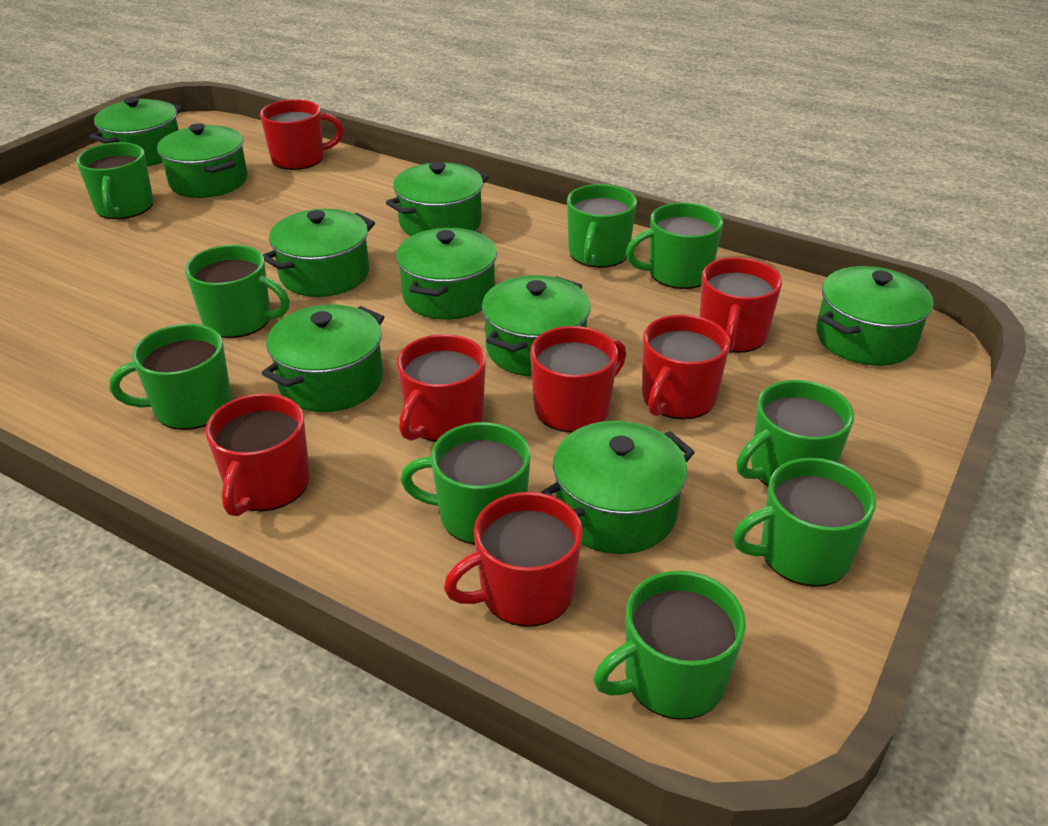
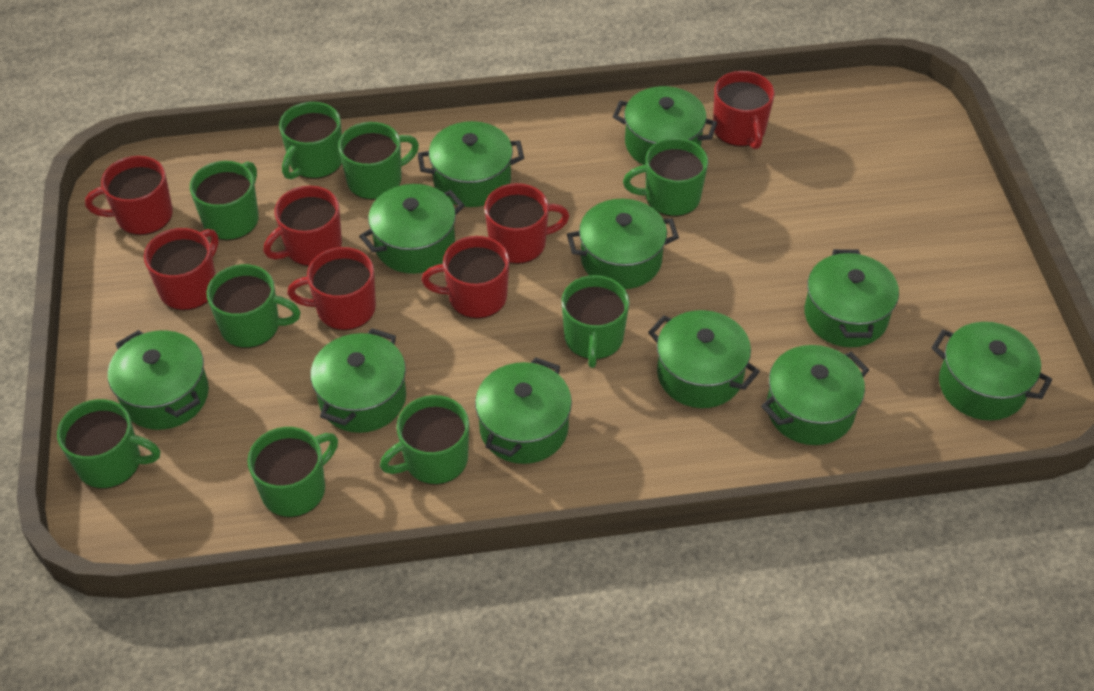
green pot: 9 -> 11

